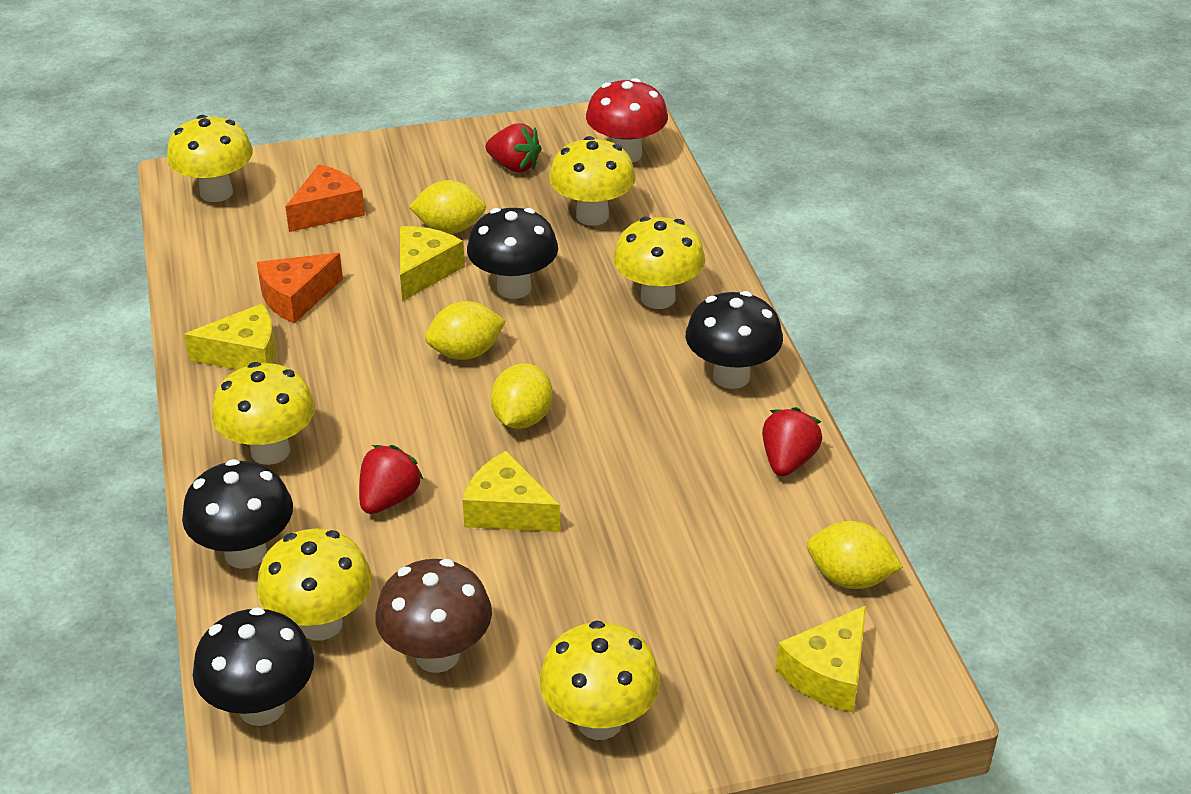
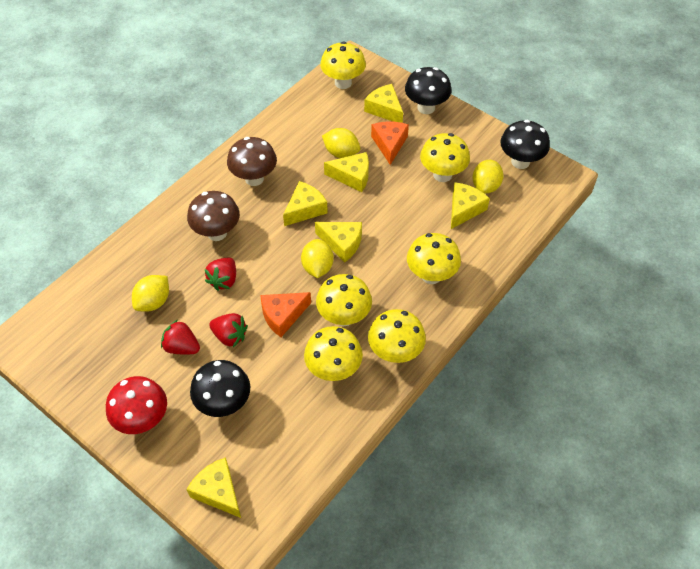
black mushroom: 4 -> 3
brown mushroom: 1 -> 2
yellow cheese: 4 -> 6

